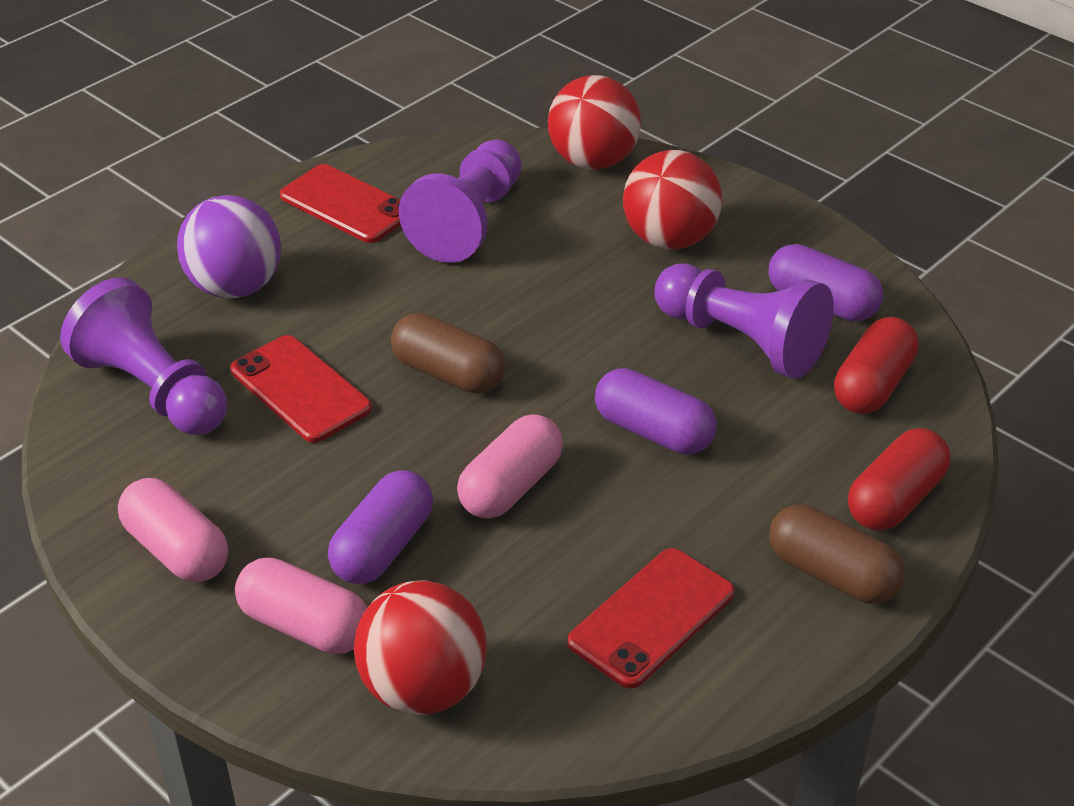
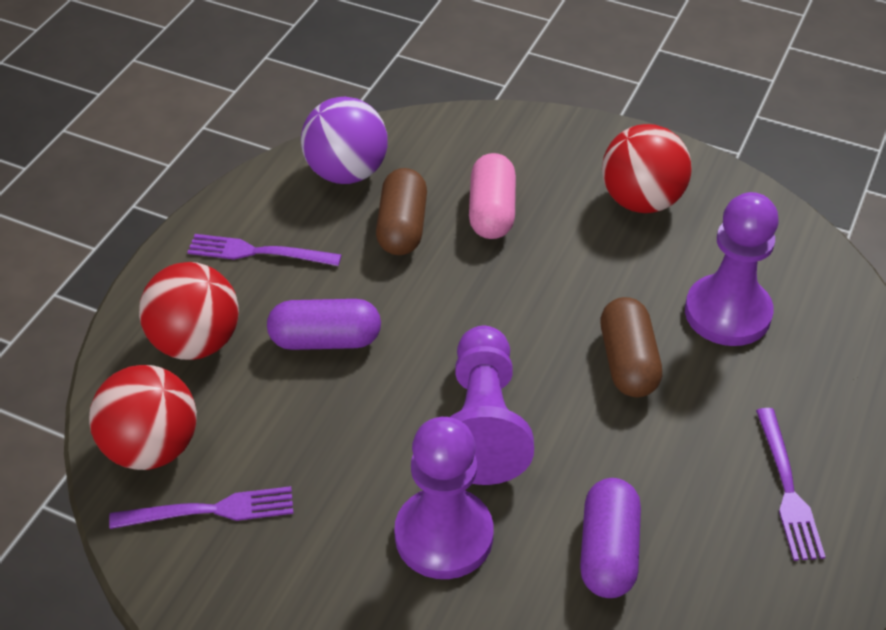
pink capsule: 3 -> 1
purple capsule: 3 -> 2
purple fork: 0 -> 3
red capsule: 2 -> 0
red phone: 3 -> 0

